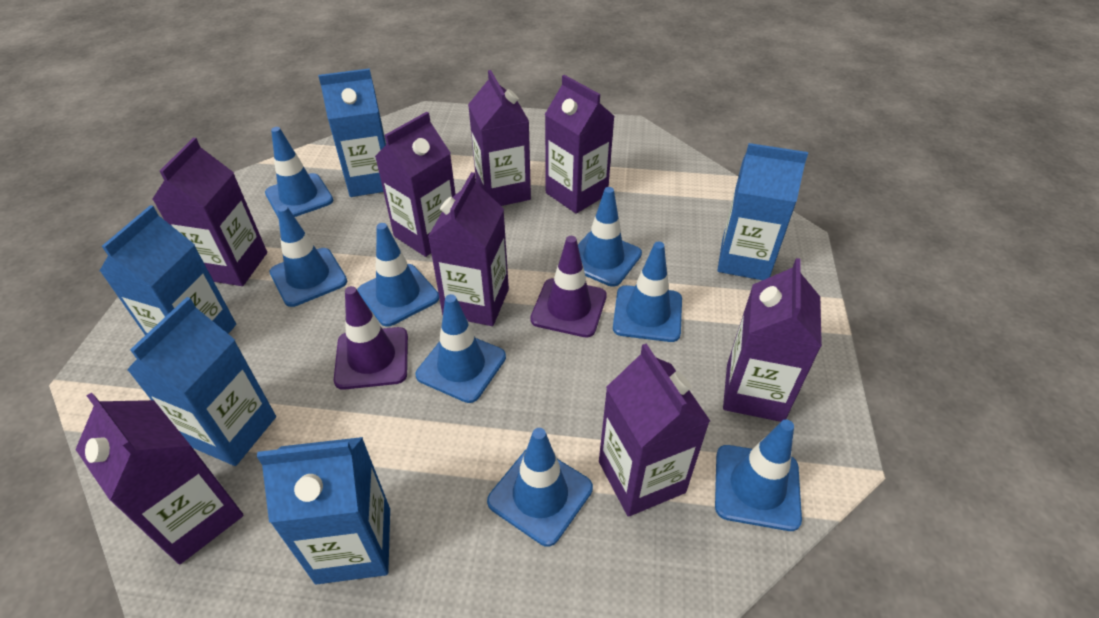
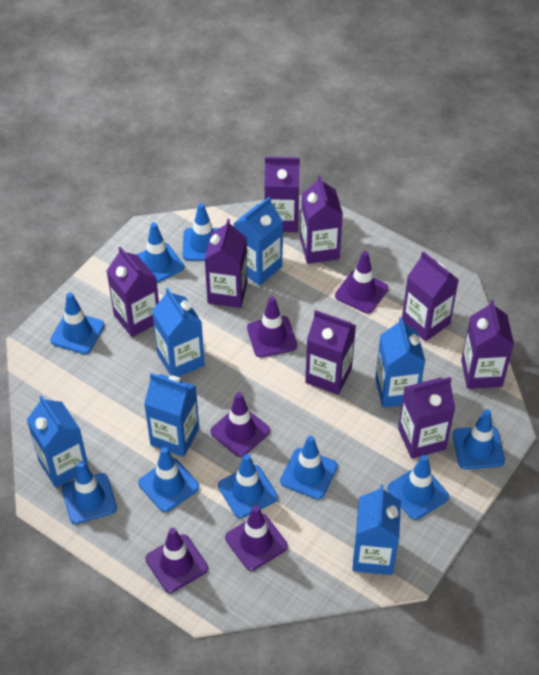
blue carton: 5 -> 6
blue traffic cone: 8 -> 9
purple traffic cone: 2 -> 5

